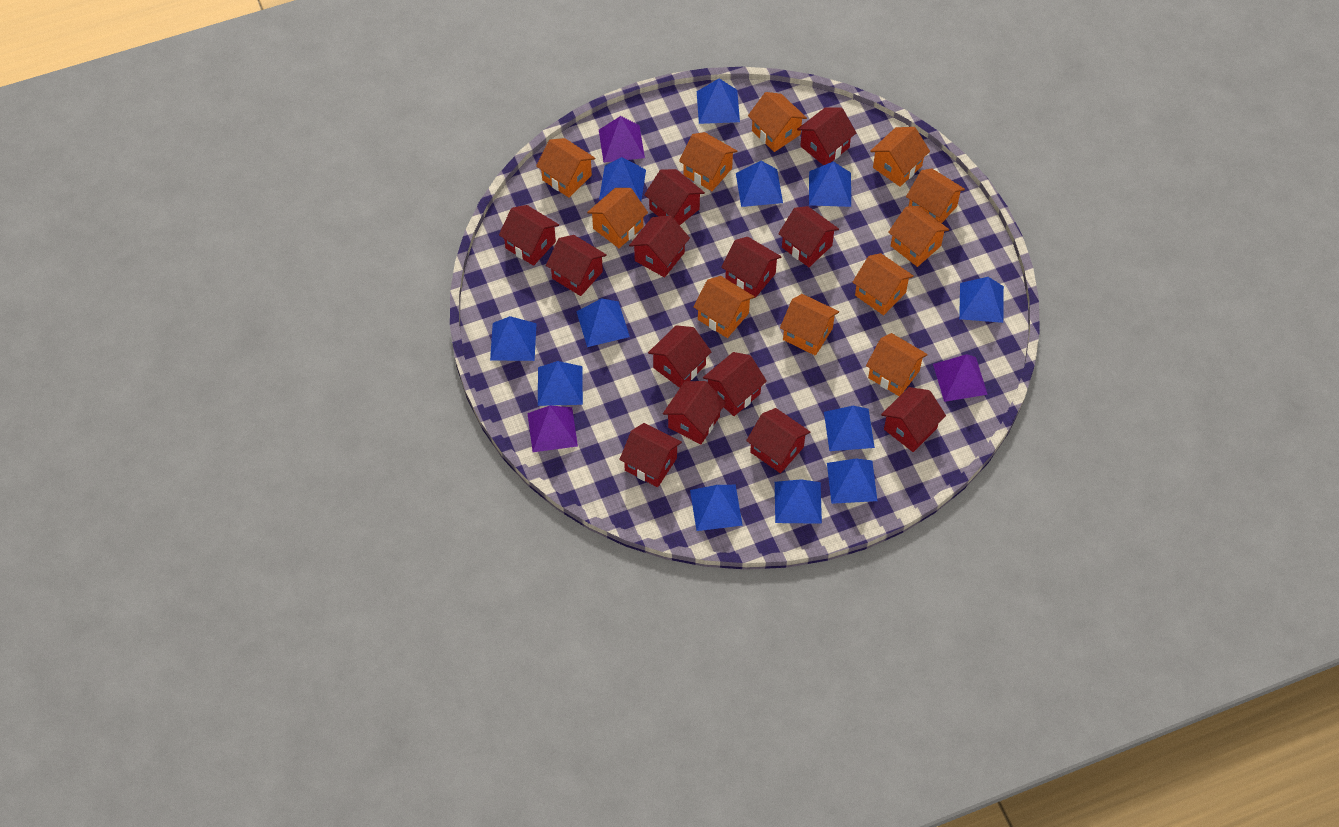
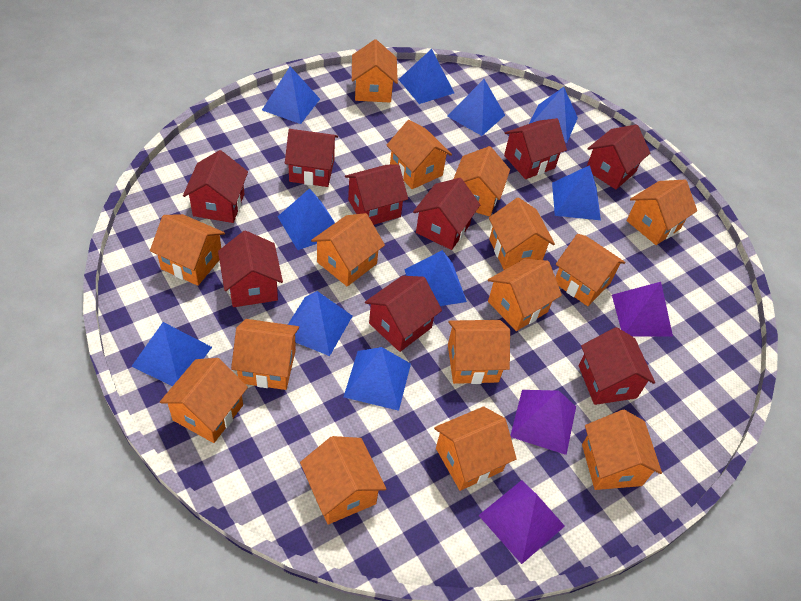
blue pyramid: 12 -> 10
orange house: 11 -> 15
red house: 13 -> 9

